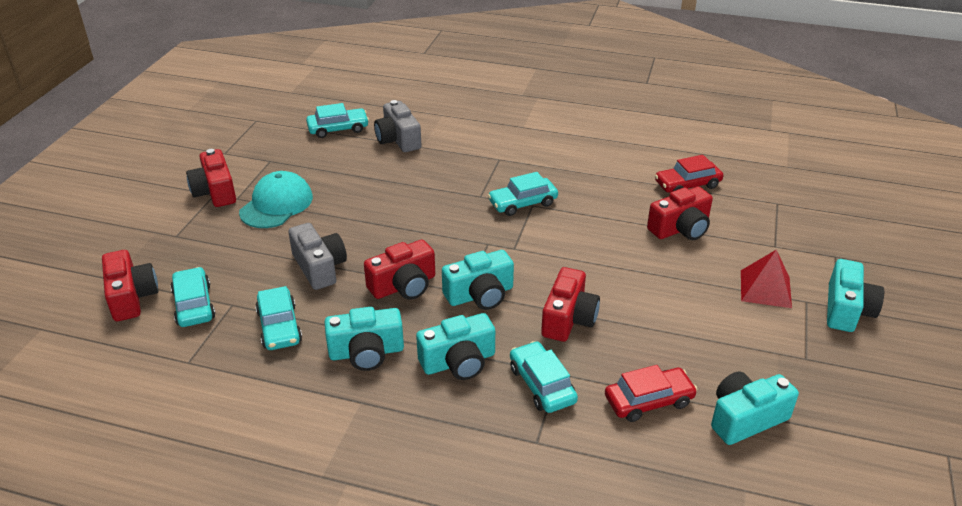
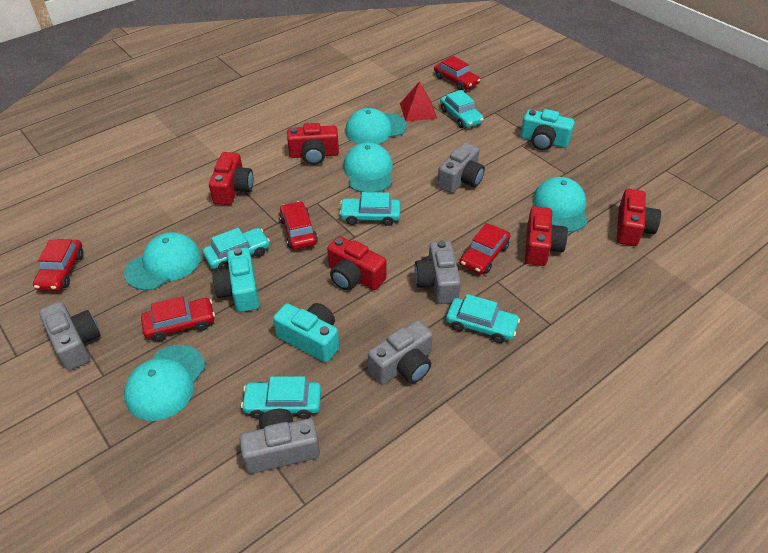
grey camera: 2 -> 5
red car: 2 -> 5
turquoise camera: 5 -> 3
turquoise cap: 1 -> 5

